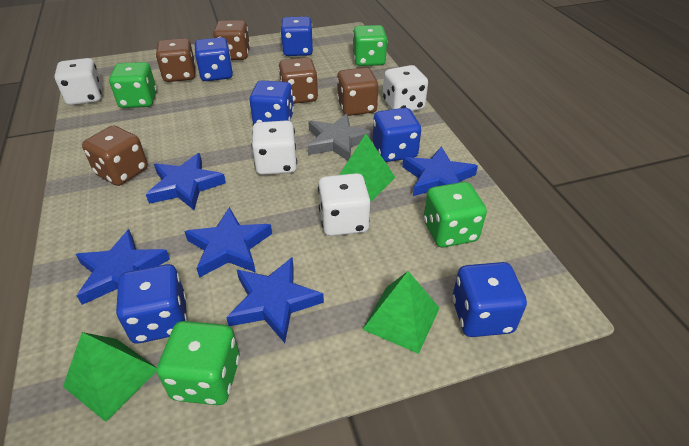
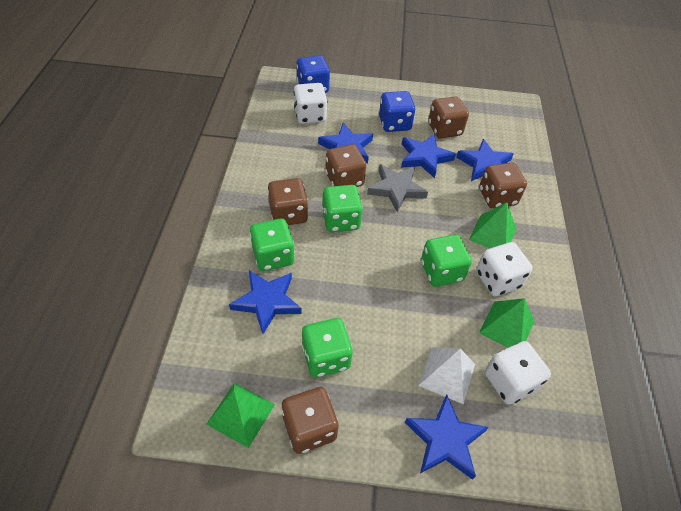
blue dice: 6 -> 2
white dice: 4 -> 3
white pyramid: 0 -> 1

